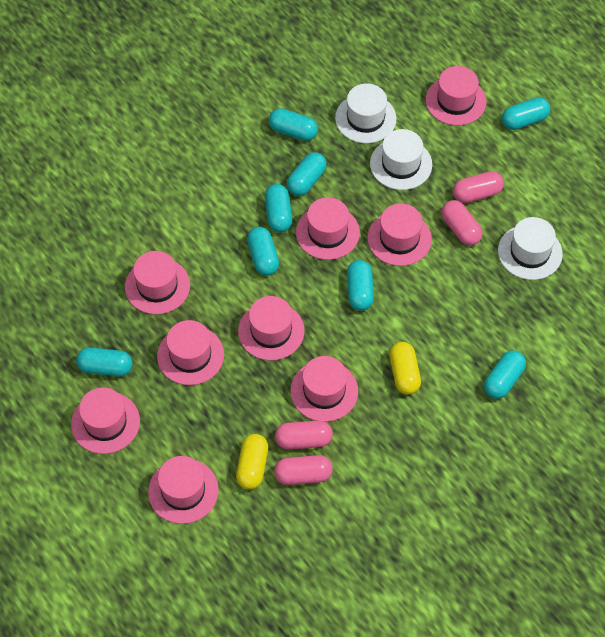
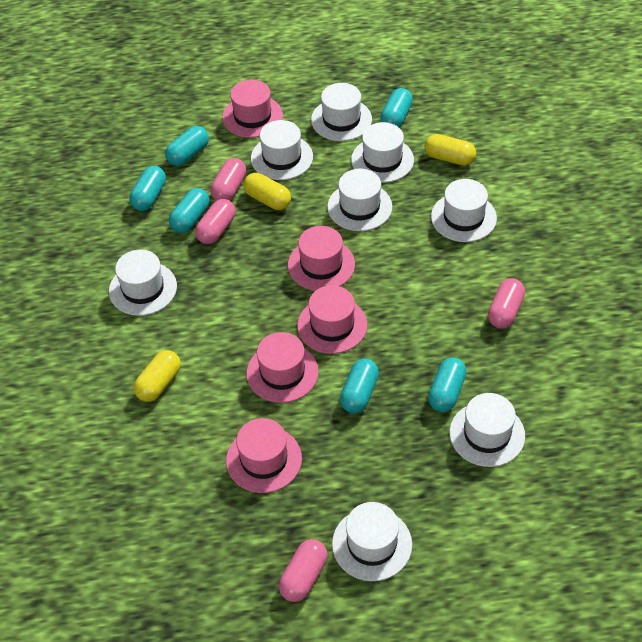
pink hat: 9 -> 5
turquoise capsule: 8 -> 6
white hat: 3 -> 8
yellow capsule: 2 -> 3

